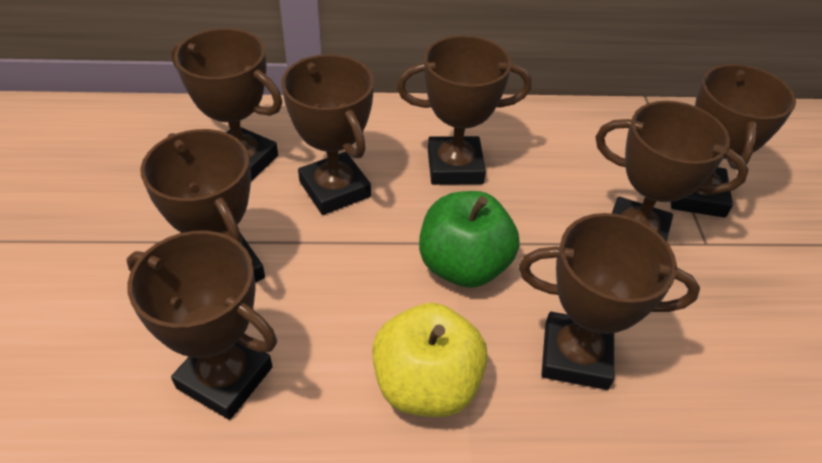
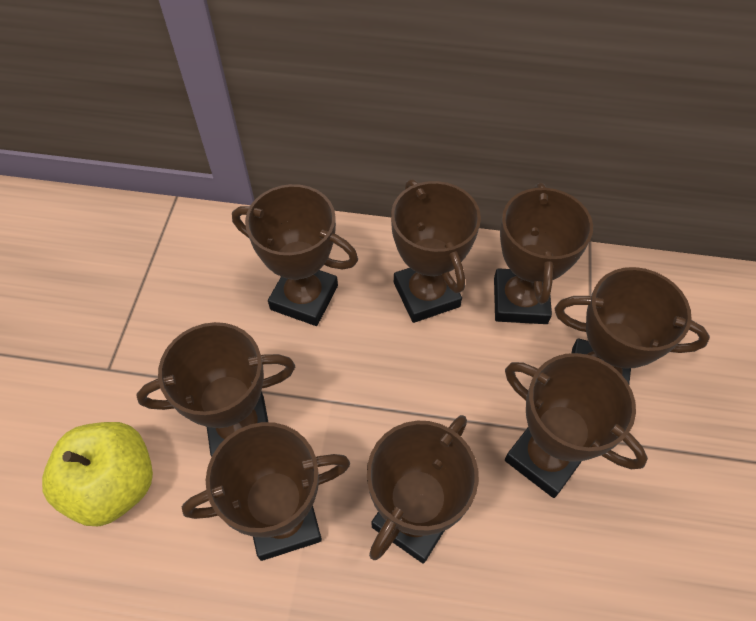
green apple: 1 -> 0

